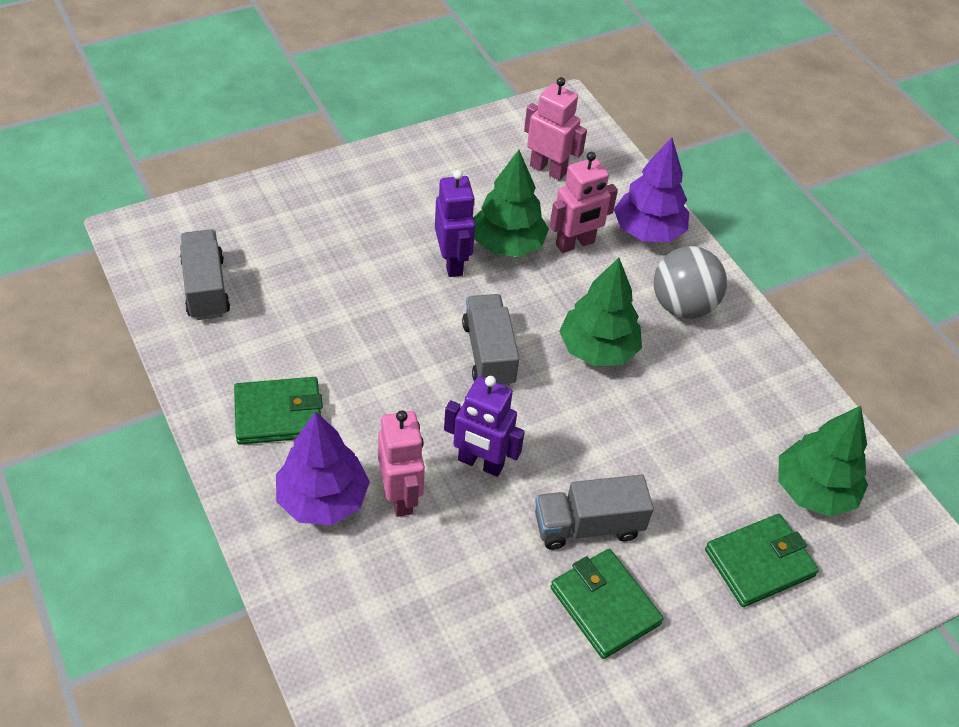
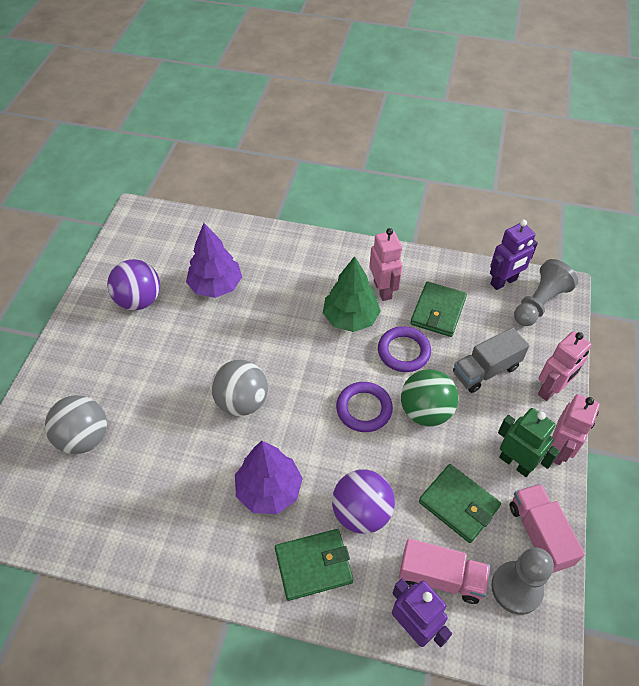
green ball: 0 -> 1
green robot: 0 -> 1
green tree: 3 -> 1
grey ball: 1 -> 2
grey pawn: 0 -> 2
grey truck: 3 -> 1
pink truck: 0 -> 2
purple ball: 0 -> 2
purple ring: 0 -> 2

